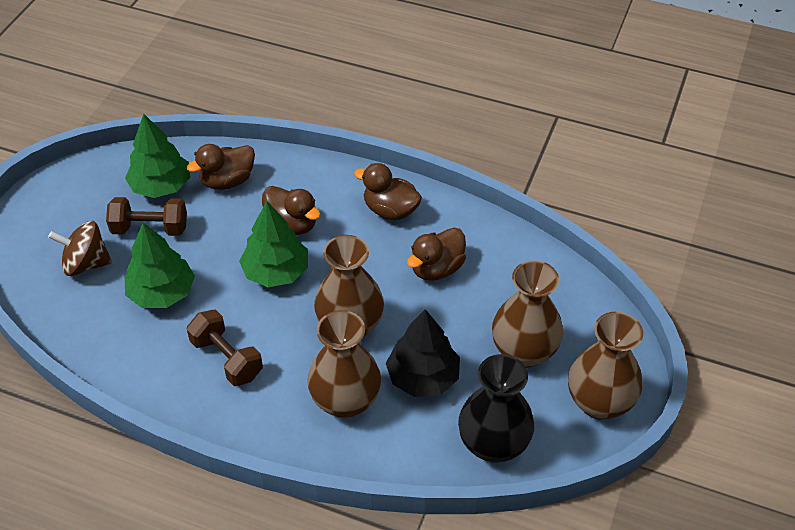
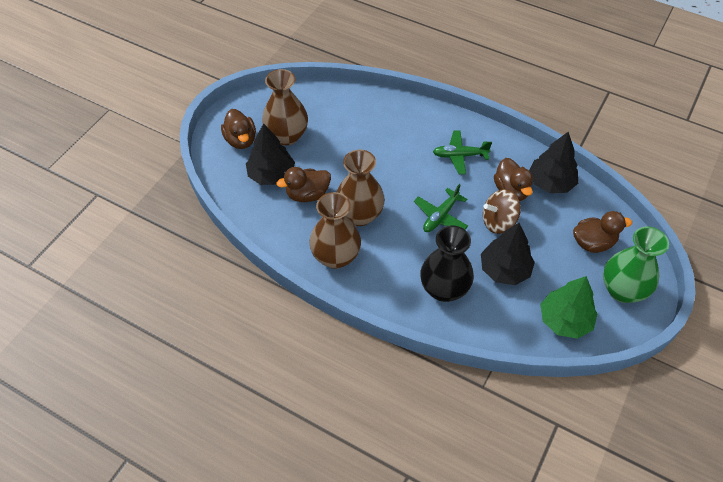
black tree: 1 -> 3
brown dumbbell: 2 -> 0
brown vase: 4 -> 3
green plane: 0 -> 2
green tree: 3 -> 1
green vase: 0 -> 1

